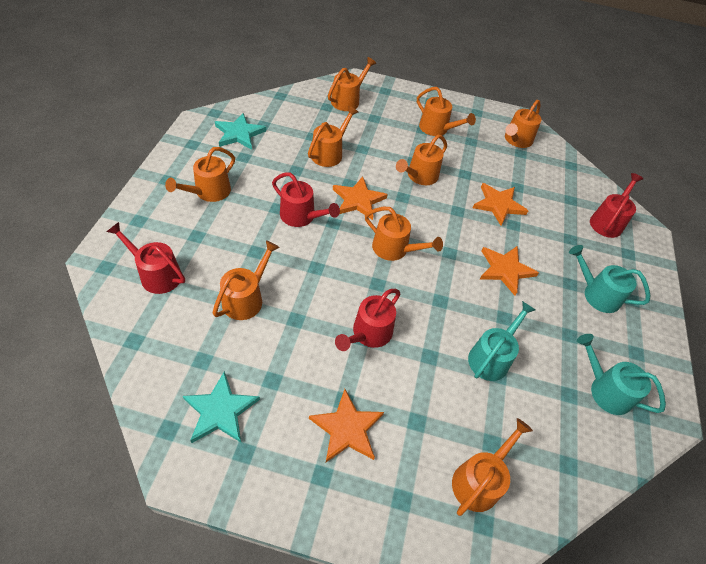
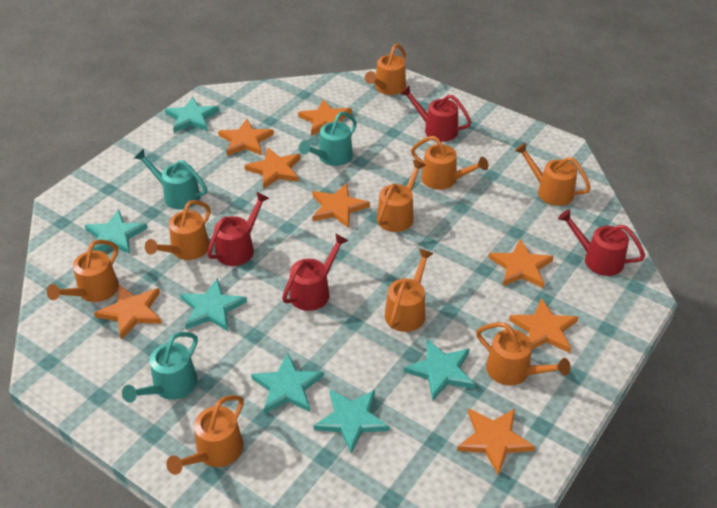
orange star: 4 -> 8
turquoise star: 2 -> 6

